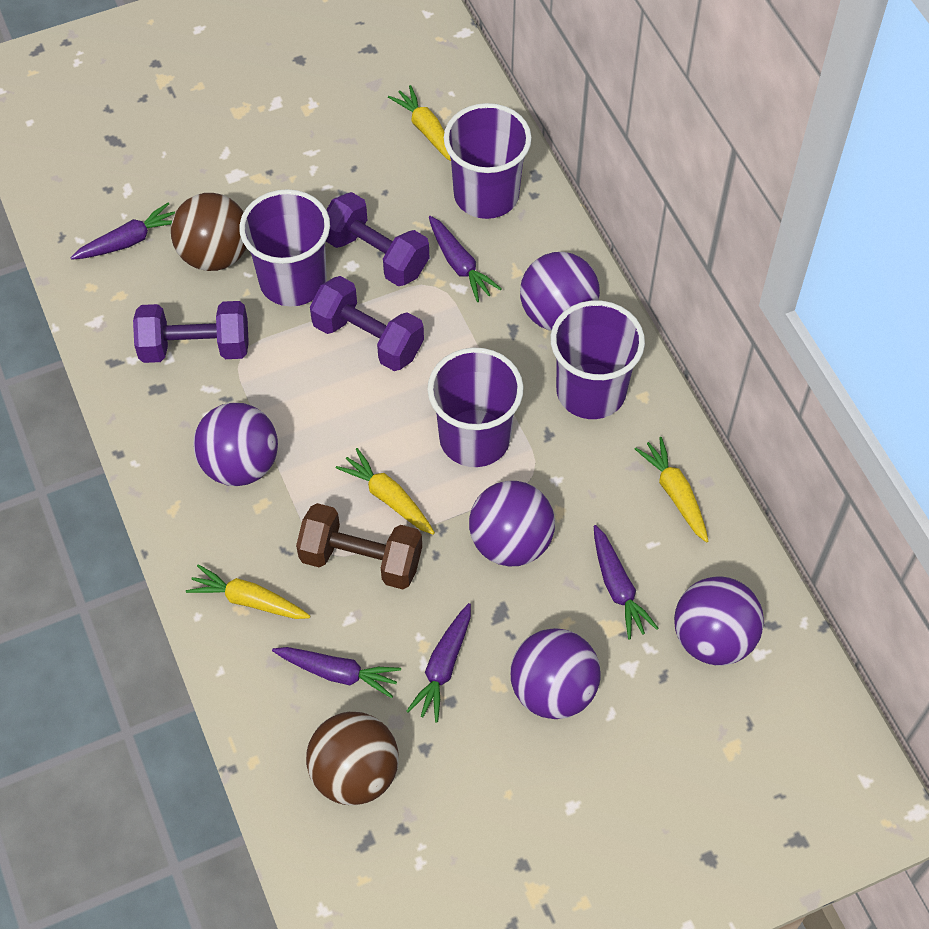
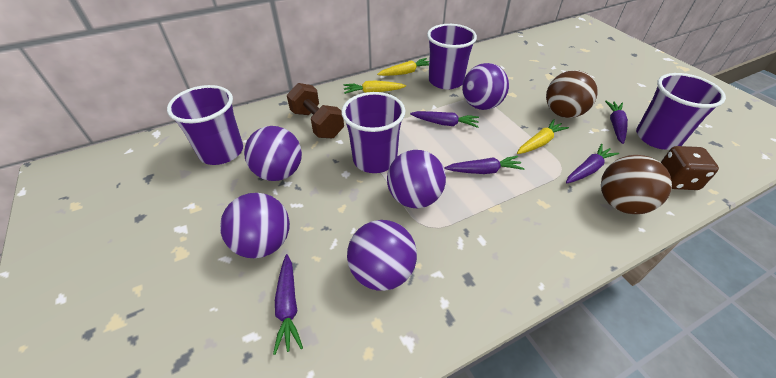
brown dice: 0 -> 1
purple dumbbell: 3 -> 0
yellow carrot: 4 -> 3

